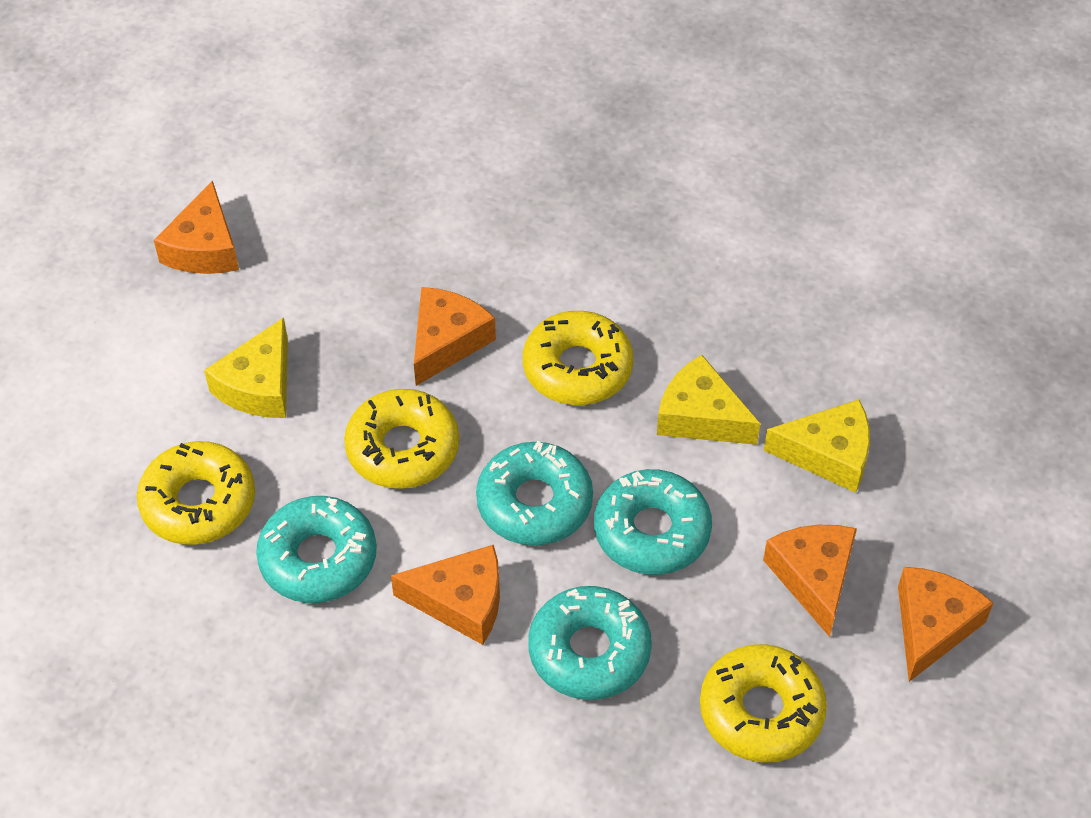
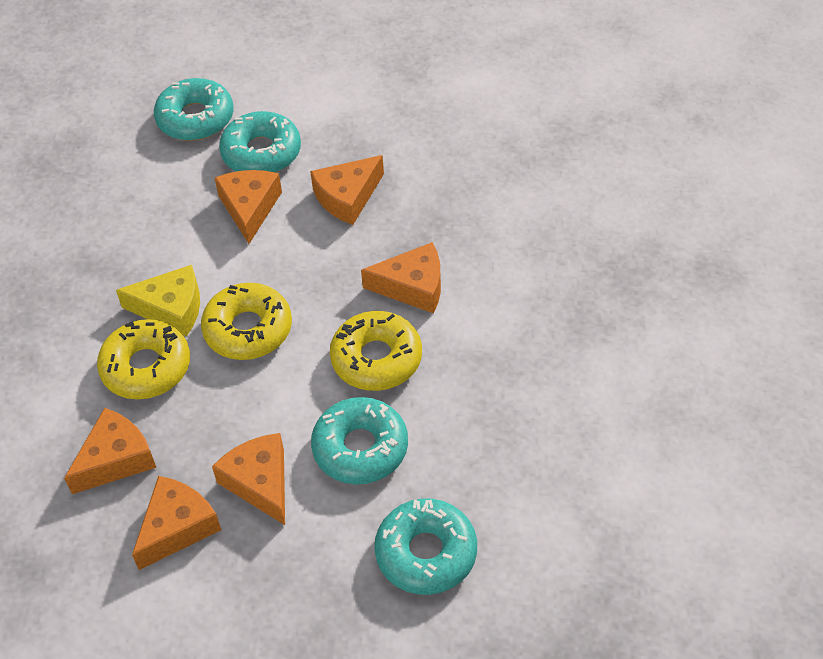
orange cheese: 5 -> 6
yellow cheese: 3 -> 1
yellow donut: 4 -> 3

